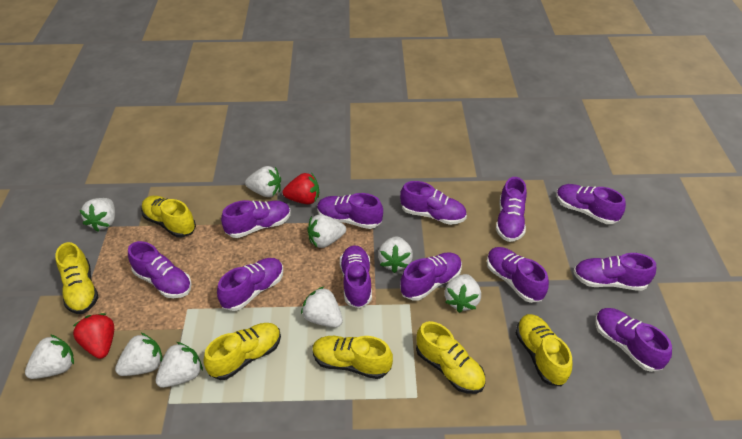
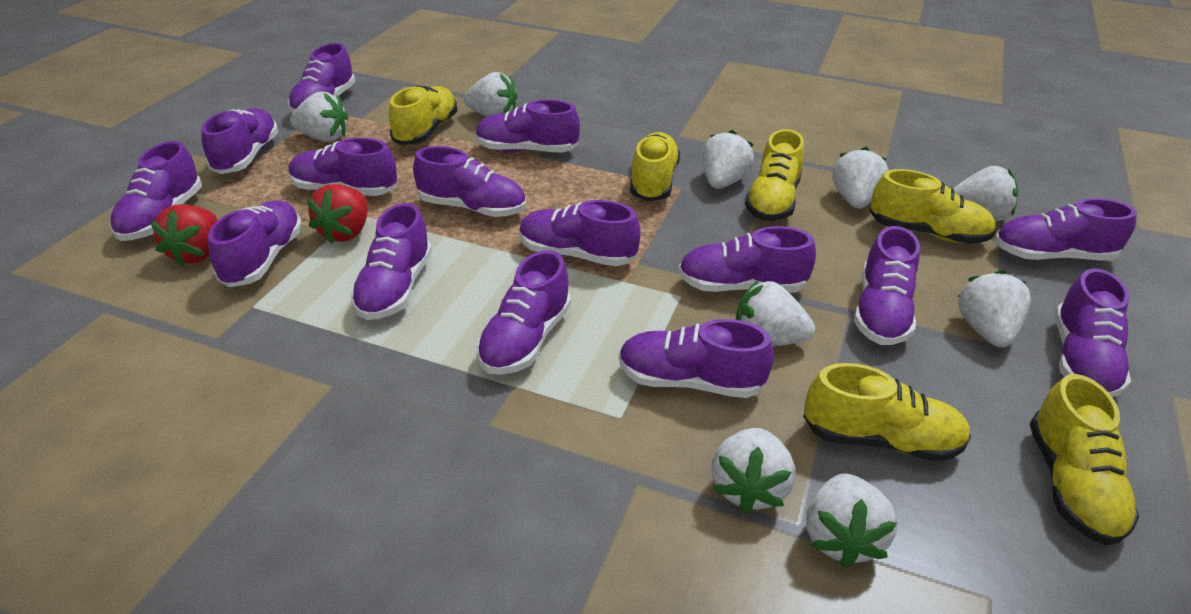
purple shoe: 12 -> 15

